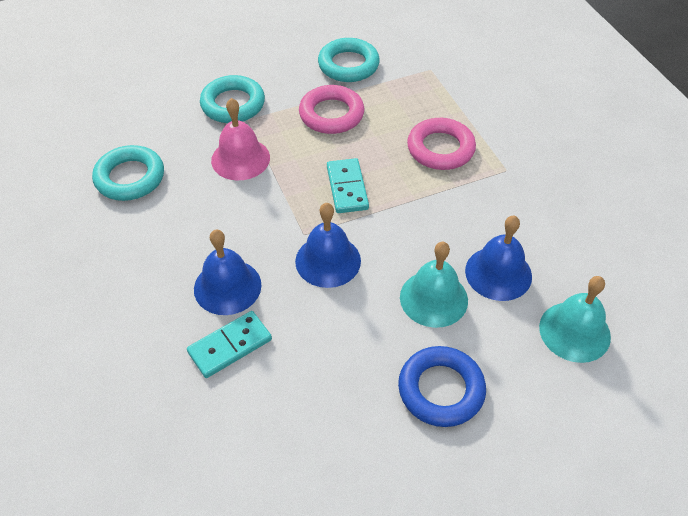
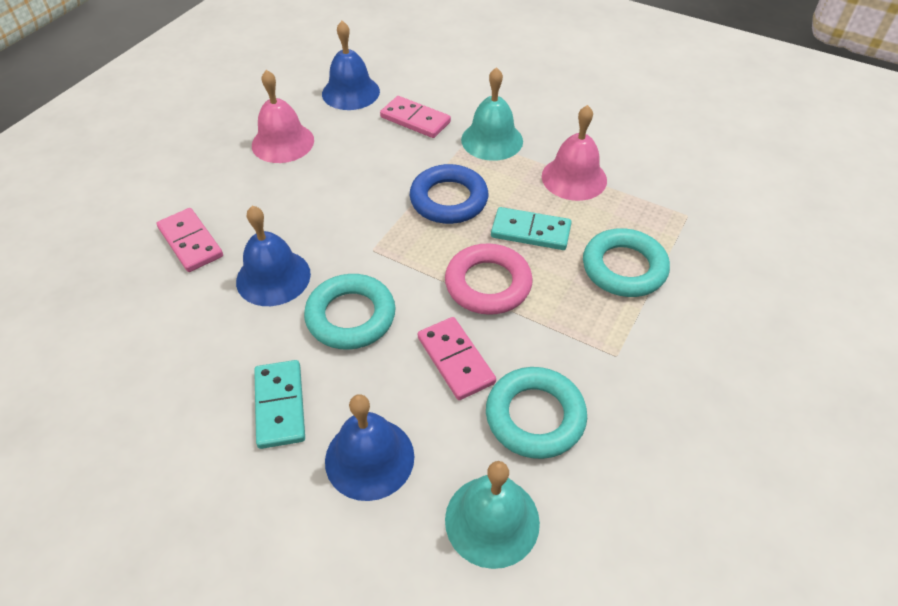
pink bell: 1 -> 2
pink domino: 0 -> 3
pink ring: 2 -> 1

